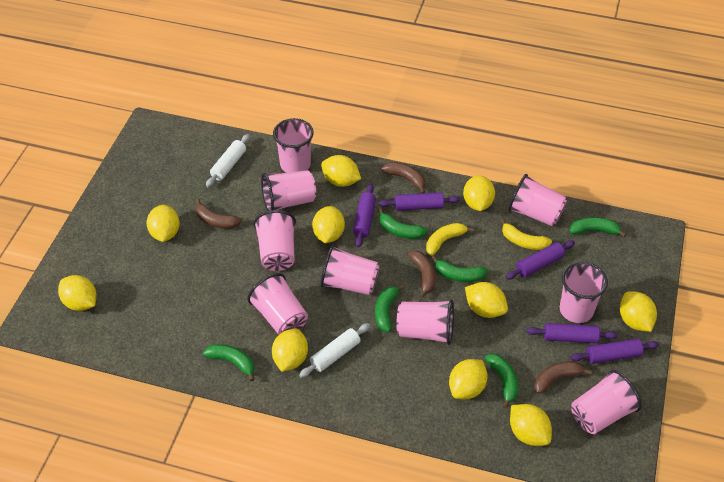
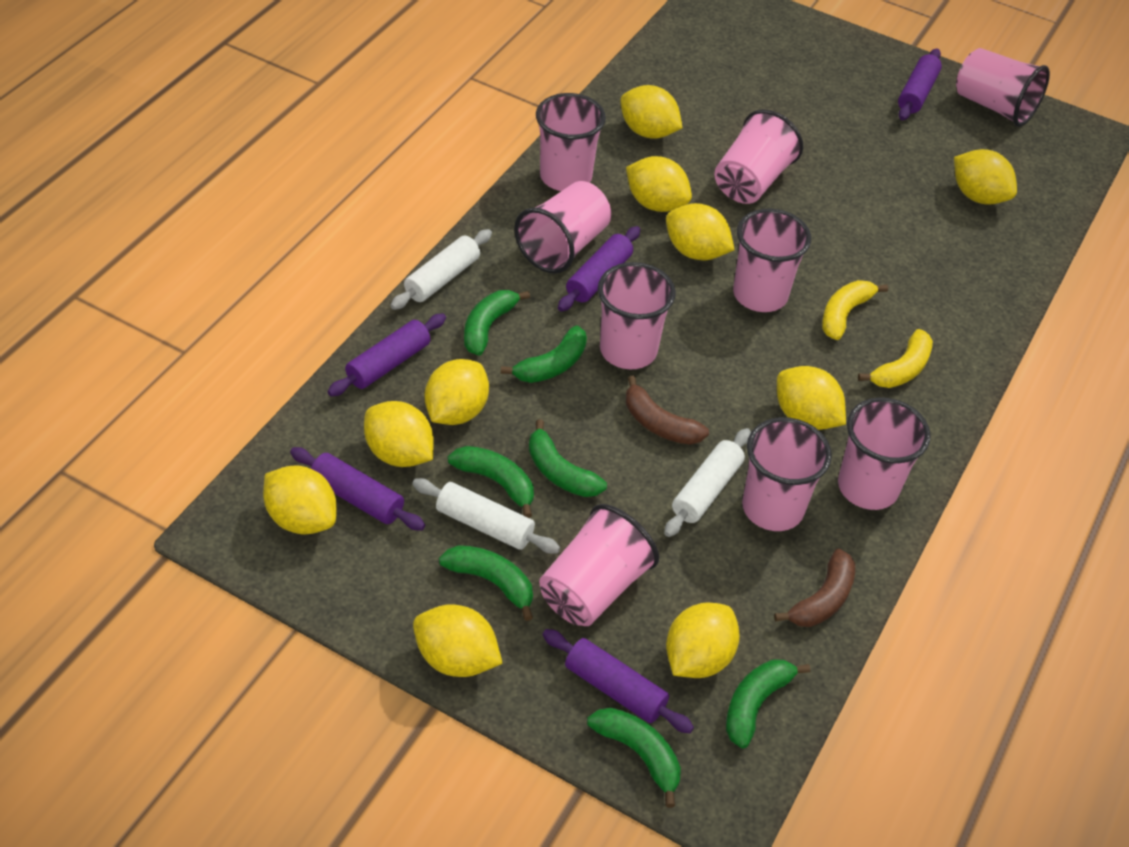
brown banana: 4 -> 2
green banana: 6 -> 7
white rolling pin: 2 -> 3

